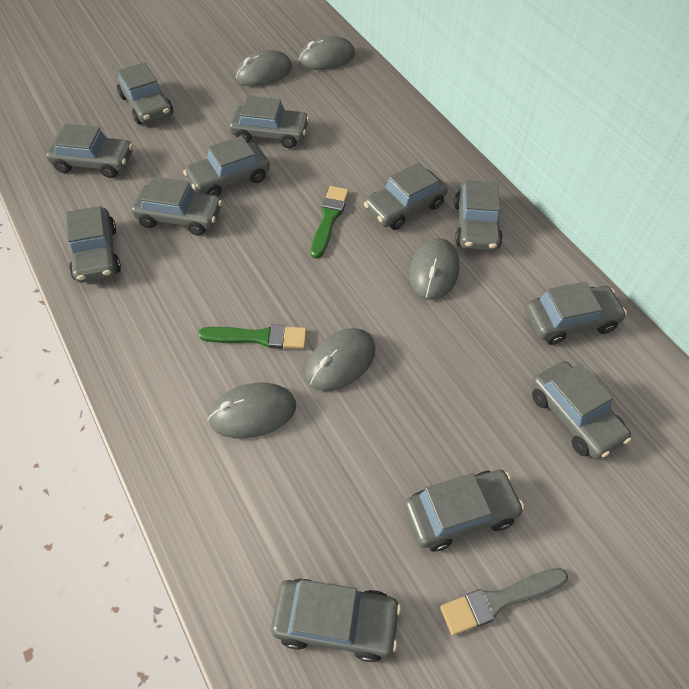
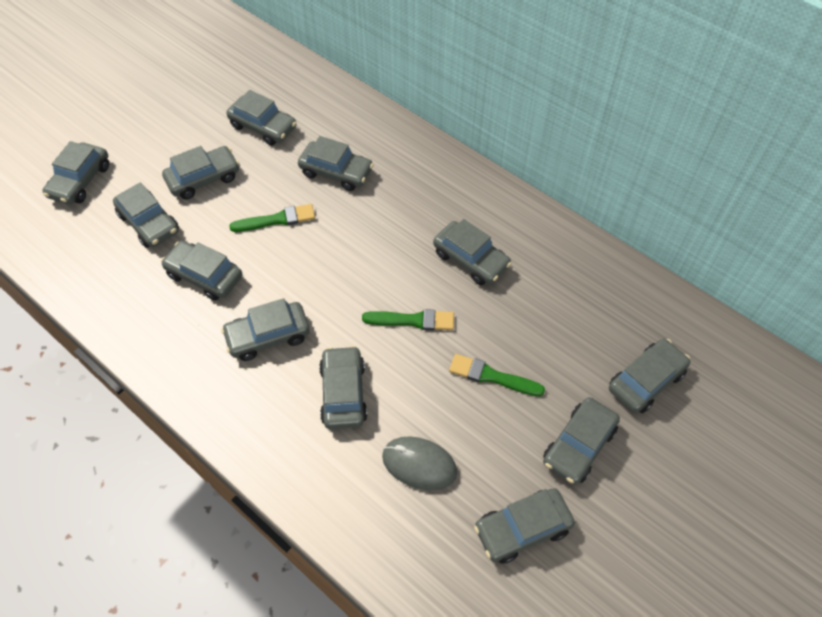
green brush: 2 -> 3
grey brush: 1 -> 0
grey mouse: 5 -> 1

